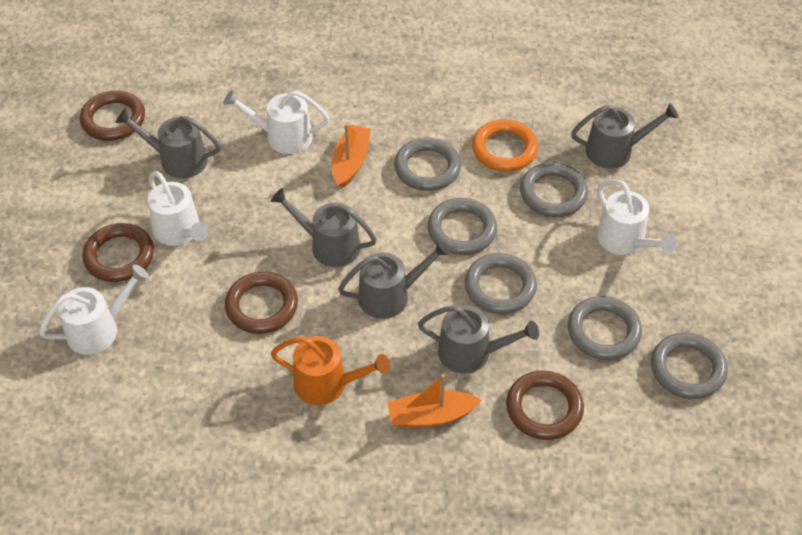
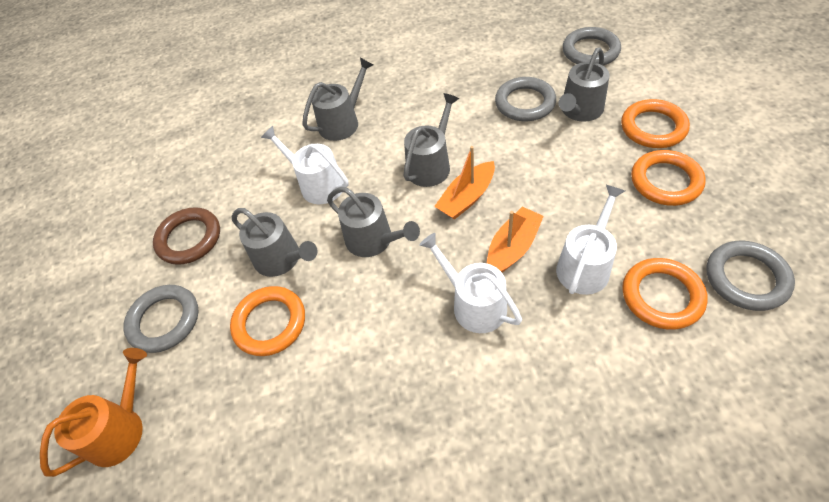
brown ring: 4 -> 1
grey ring: 6 -> 4
orange ring: 1 -> 4
white watering can: 4 -> 3

